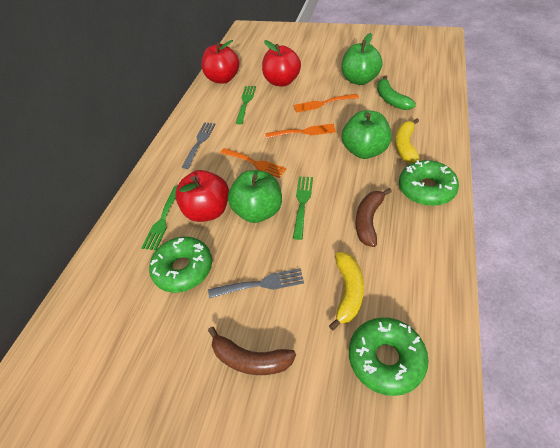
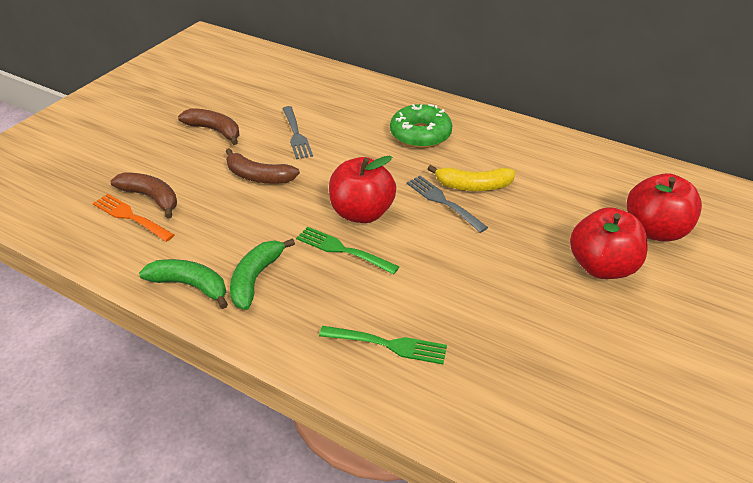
brown banana: 2 -> 3
green apple: 3 -> 0
green banana: 1 -> 2
green donut: 3 -> 1
green fork: 3 -> 2
orange fork: 3 -> 1
yellow banana: 2 -> 1

